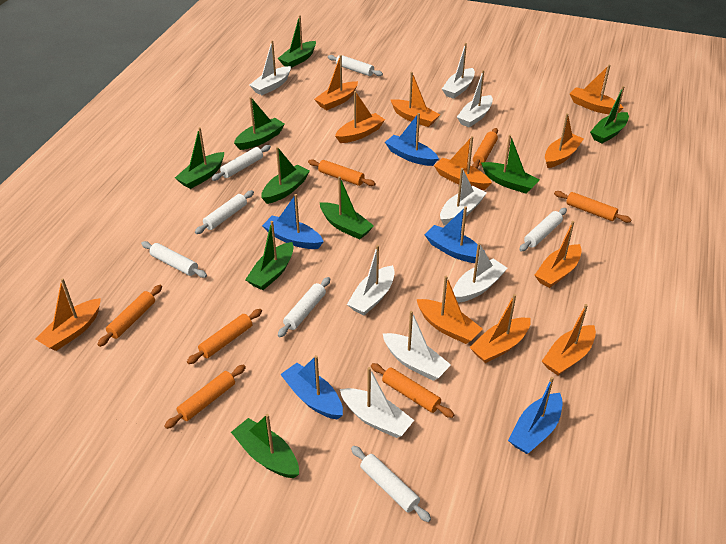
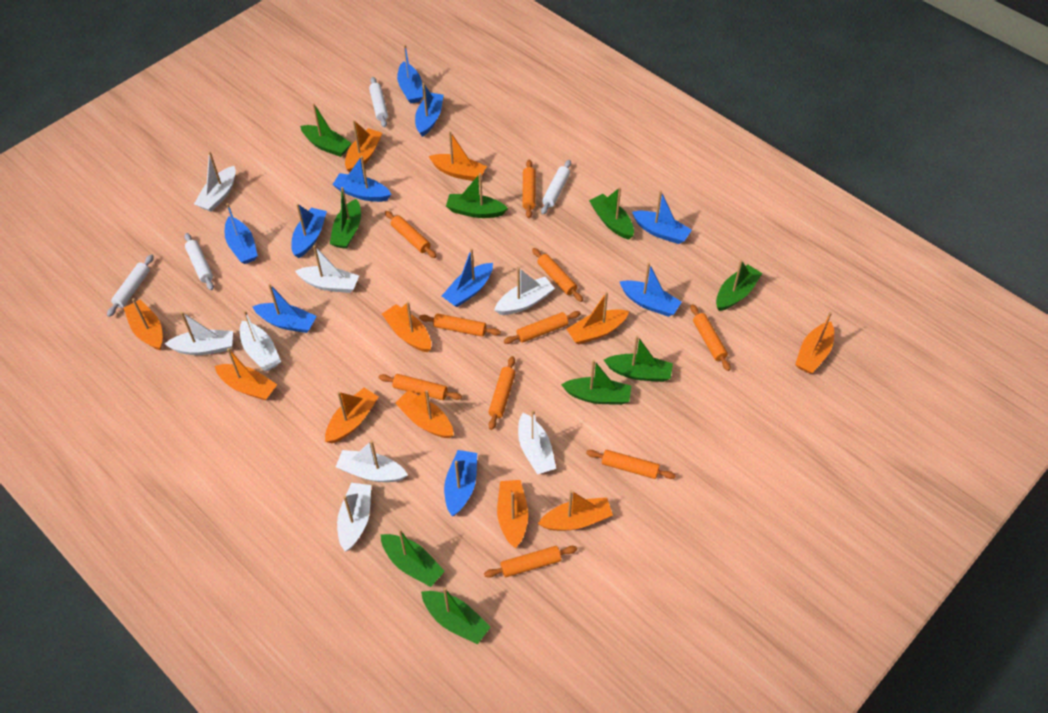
blue boat: 5 -> 10
orange rolling pin: 7 -> 10
white rolling pin: 7 -> 4

